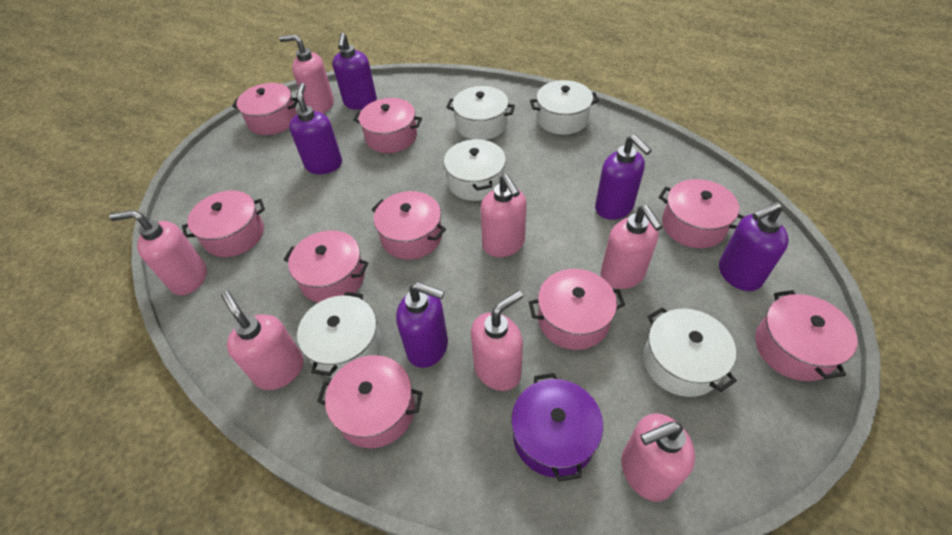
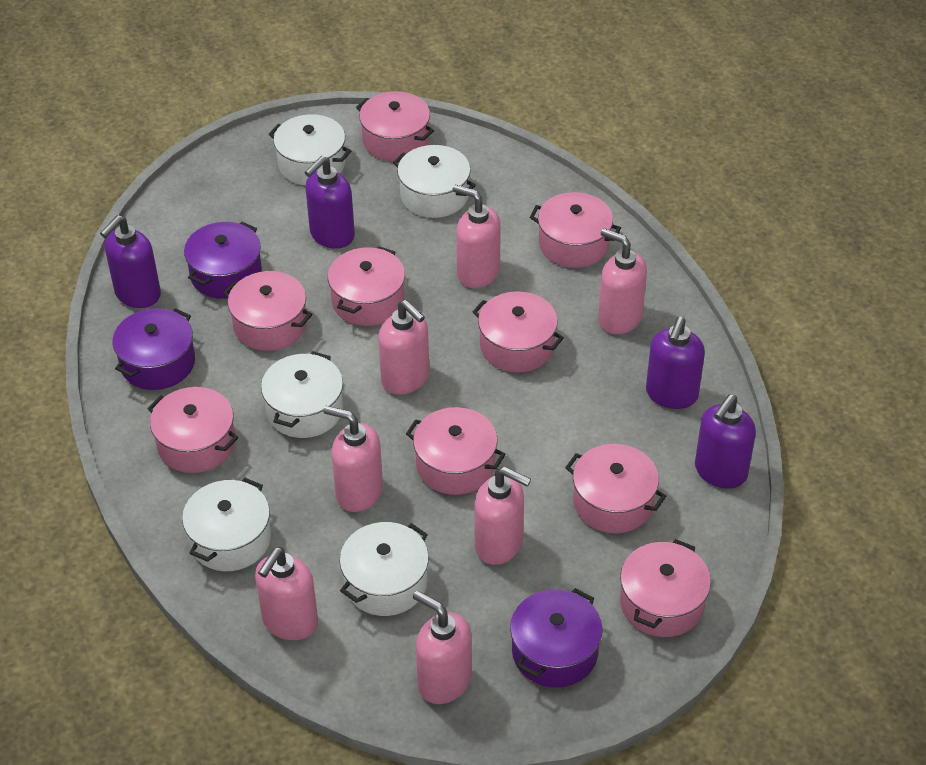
purple pot: 1 -> 3
purple soap dispenser: 5 -> 4

